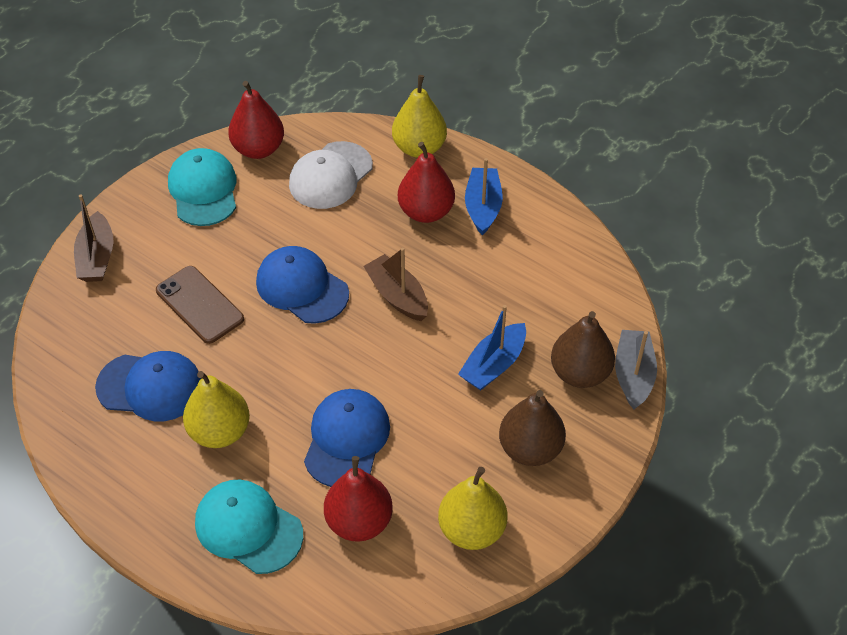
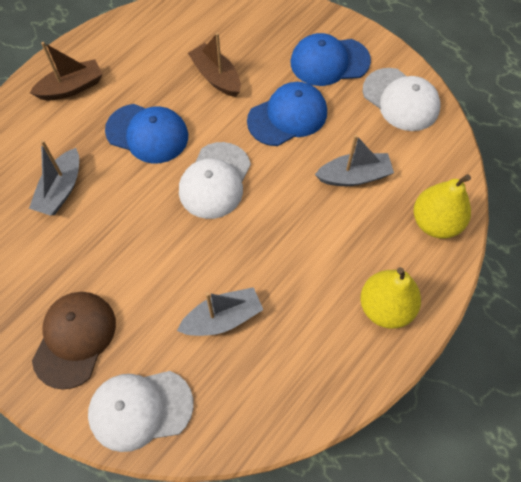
blue boat: 2 -> 0
brown cap: 0 -> 1
brown pear: 2 -> 0
brown phone: 1 -> 0
grey boat: 1 -> 3
red pear: 3 -> 0
turquoise cap: 2 -> 0
white cap: 1 -> 3
yellow pear: 3 -> 2

